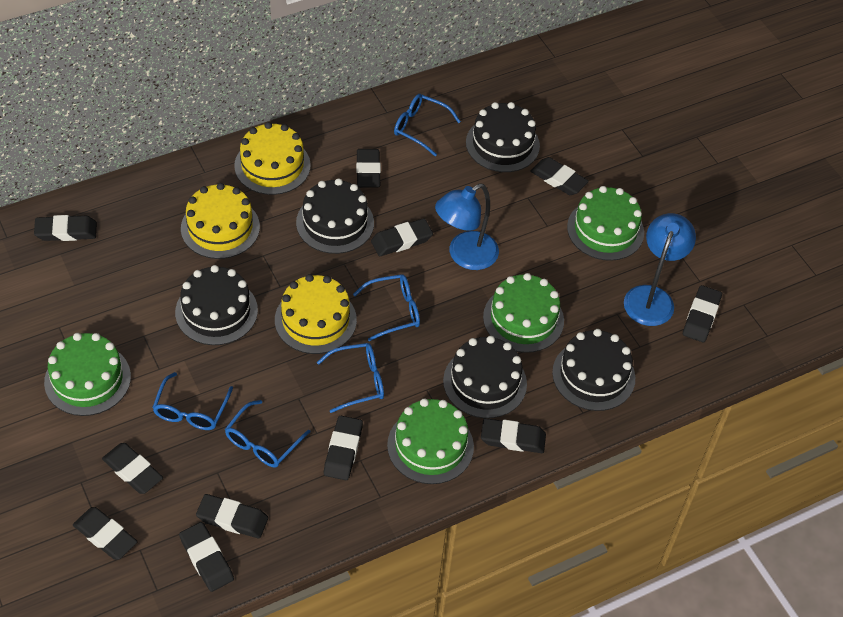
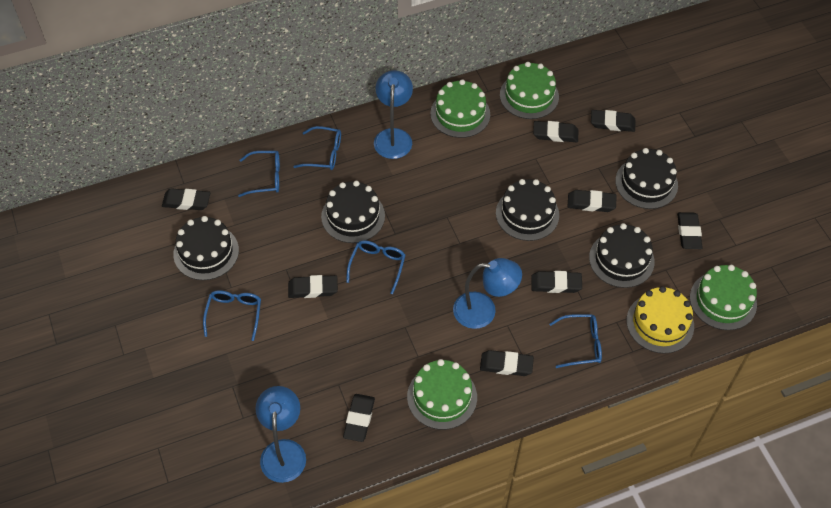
black eraser: 11 -> 9
blue lamp: 2 -> 3
yellow cake: 3 -> 1

